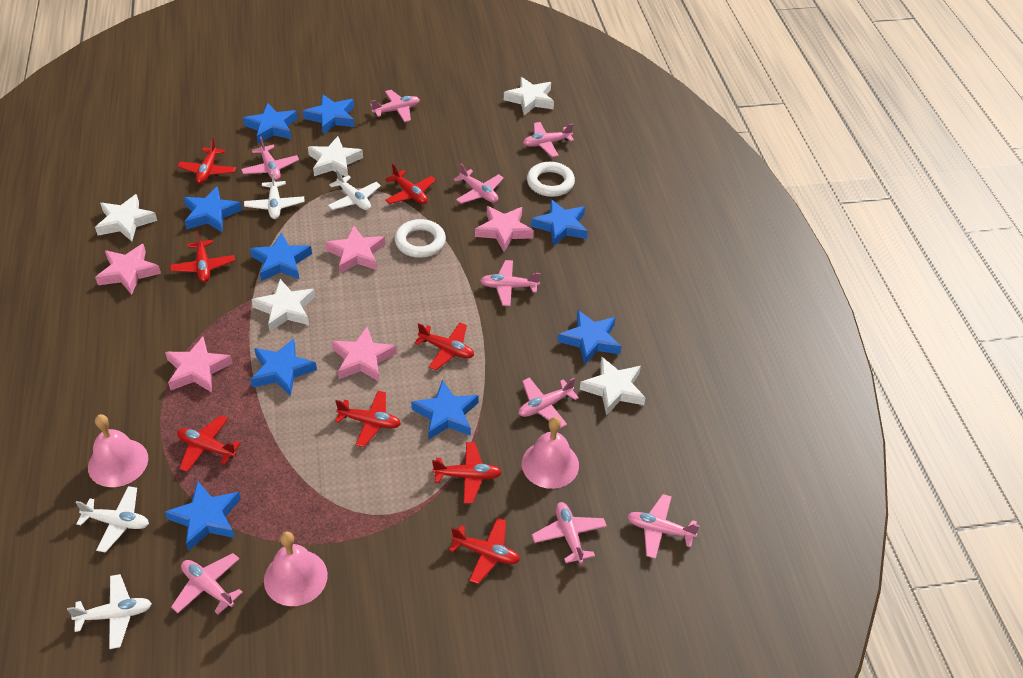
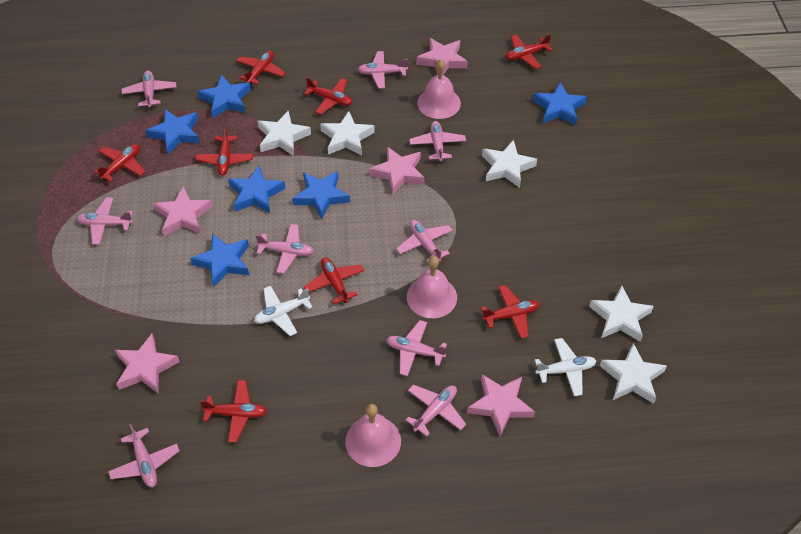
blue star: 9 -> 6
white plane: 4 -> 2
white ring: 2 -> 0

